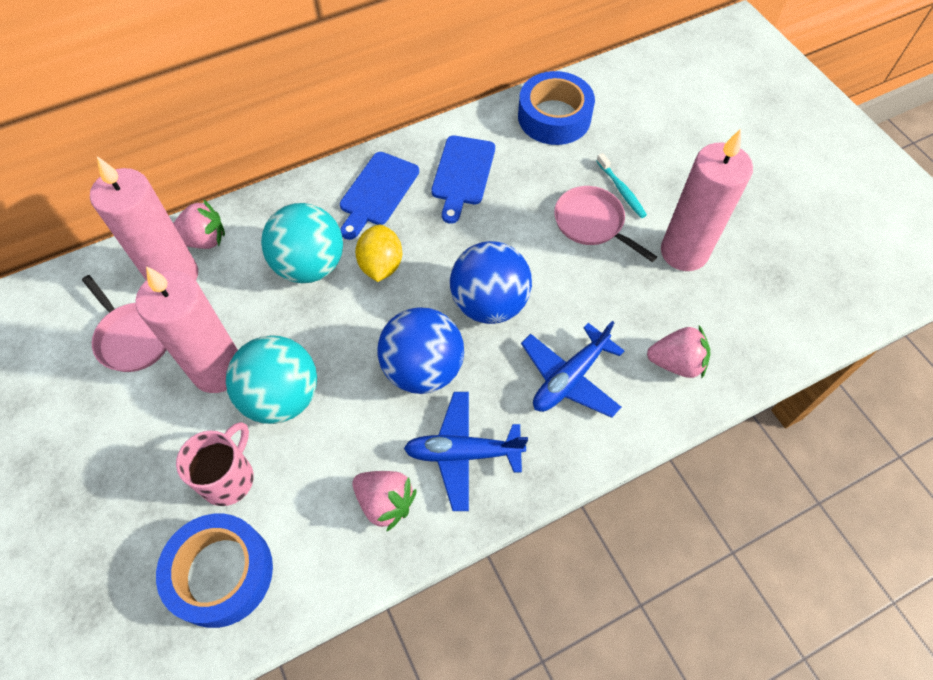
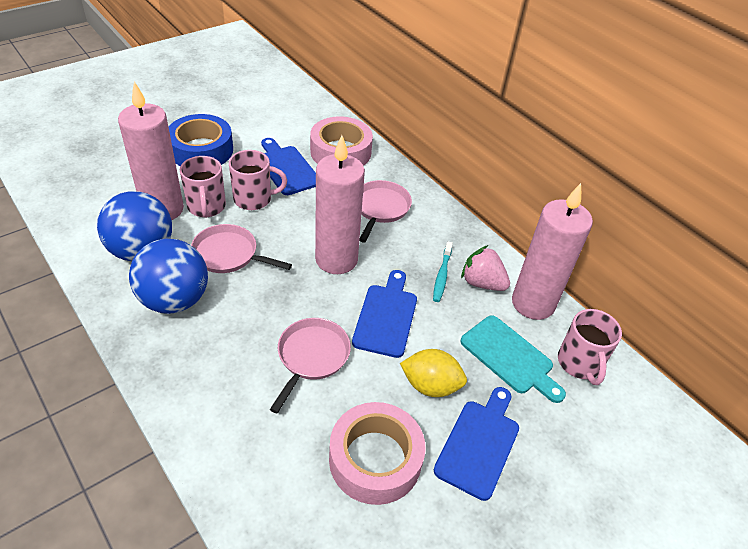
blue cutting board: 2 -> 3
blue plane: 2 -> 0
blue tape: 2 -> 1
pink mug: 1 -> 3
pink pan: 2 -> 3
pink strawberry: 3 -> 1
pink tape: 0 -> 2
turquoise ball: 2 -> 0
turquoise cutting board: 0 -> 1

